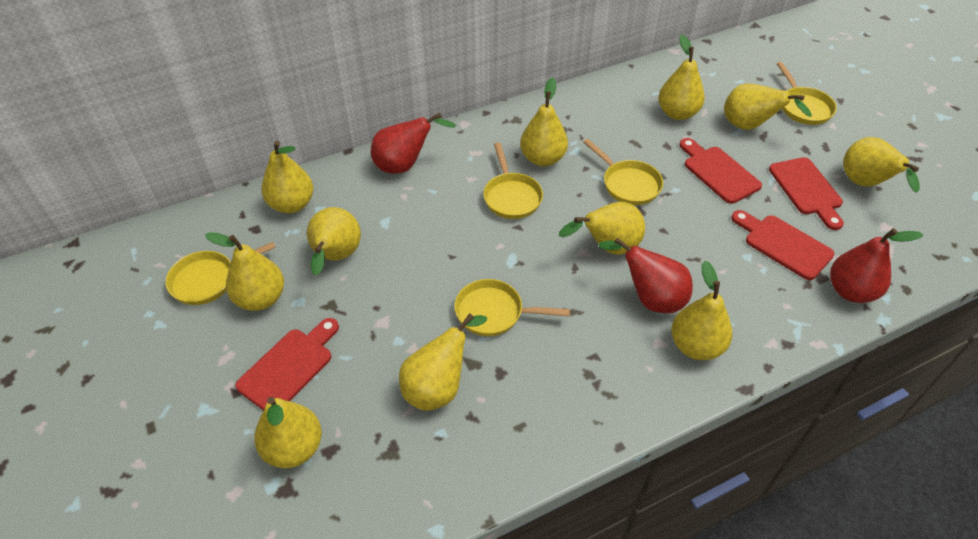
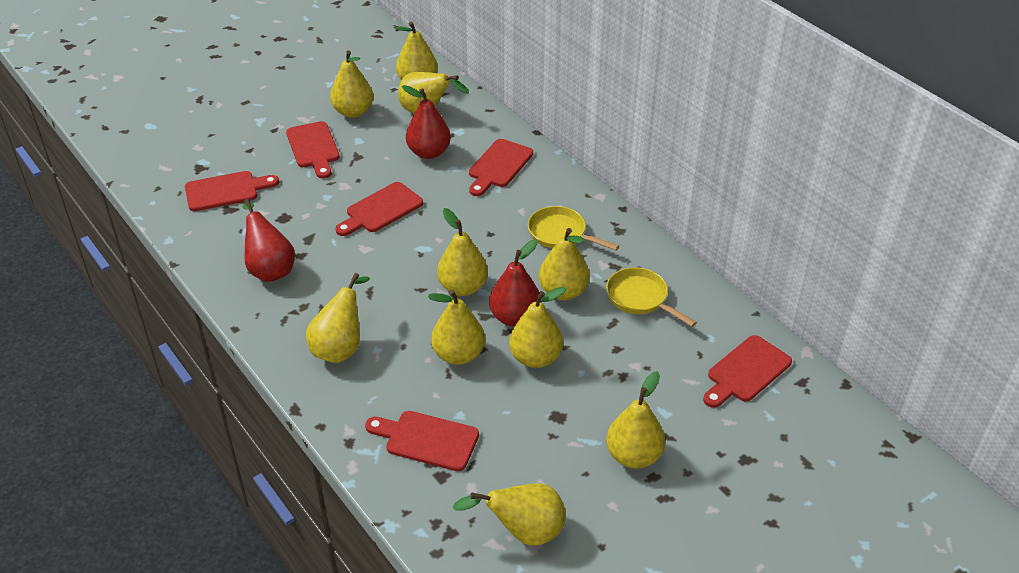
red cutting board: 4 -> 6
yellow pan: 5 -> 2
yellow pear: 11 -> 10

